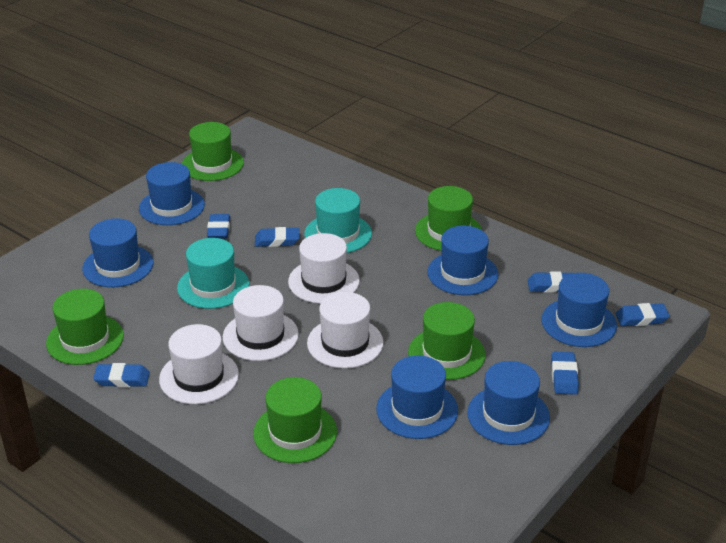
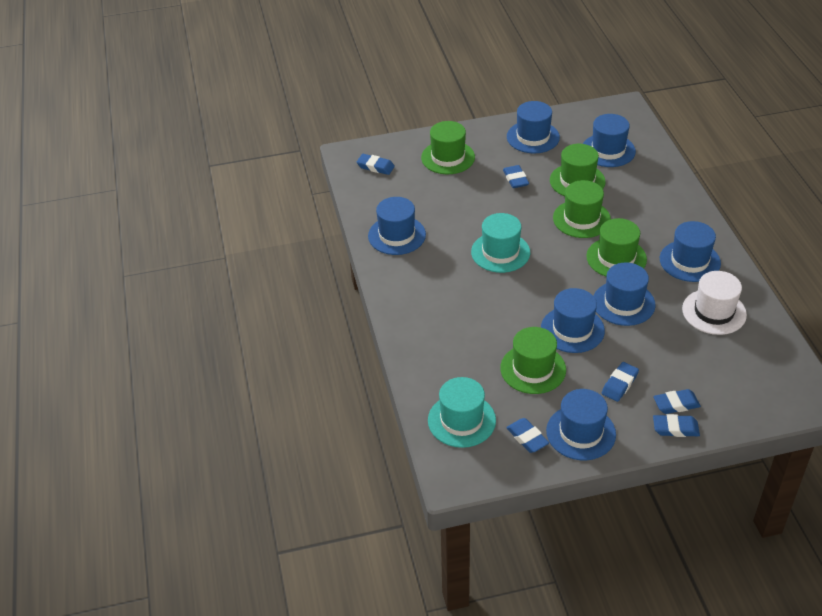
blue hat: 6 -> 7
white hat: 4 -> 1

